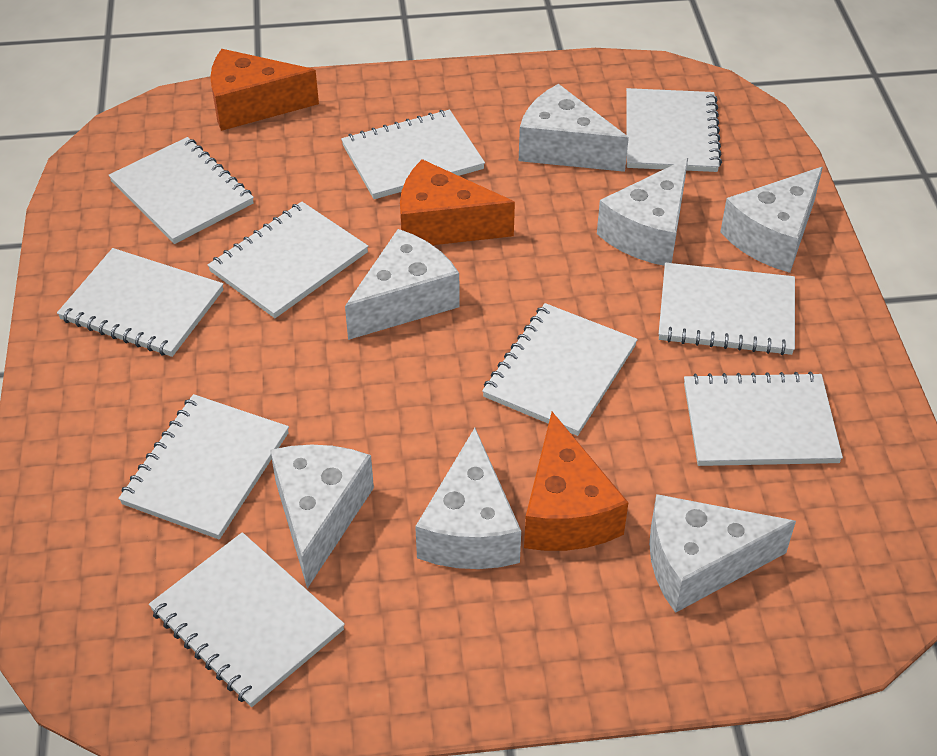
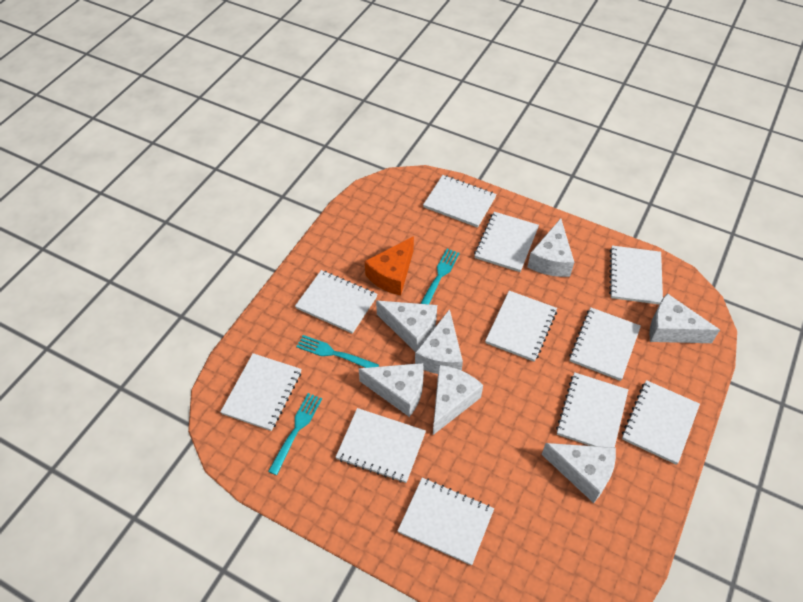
orange cheese: 3 -> 1
turquoise fork: 0 -> 3
white notebook: 10 -> 11

